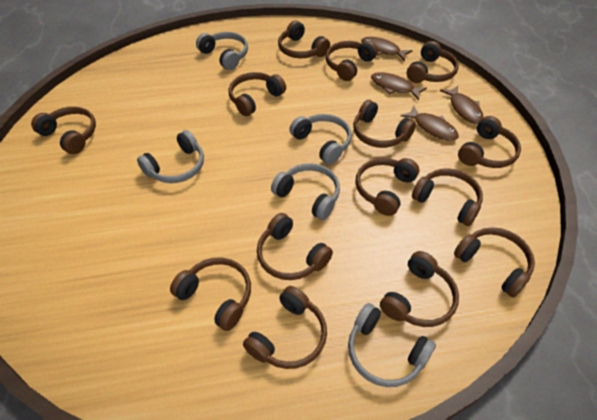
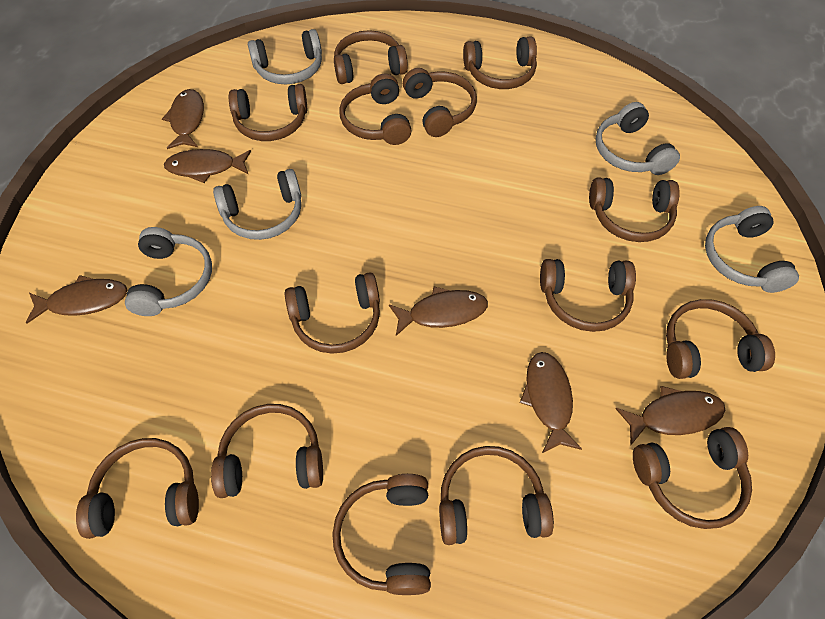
brown fish: 4 -> 6

